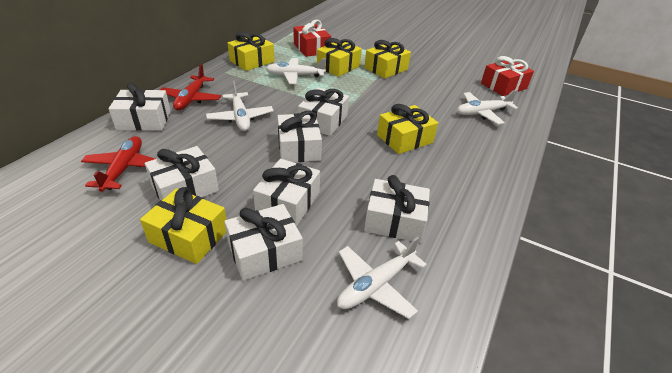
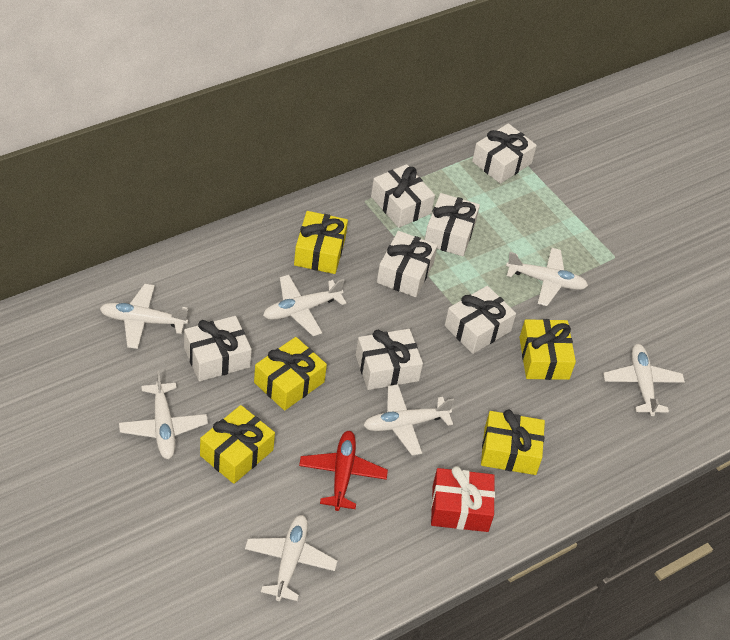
red gift: 2 -> 1
red plane: 2 -> 1
white plane: 4 -> 7

